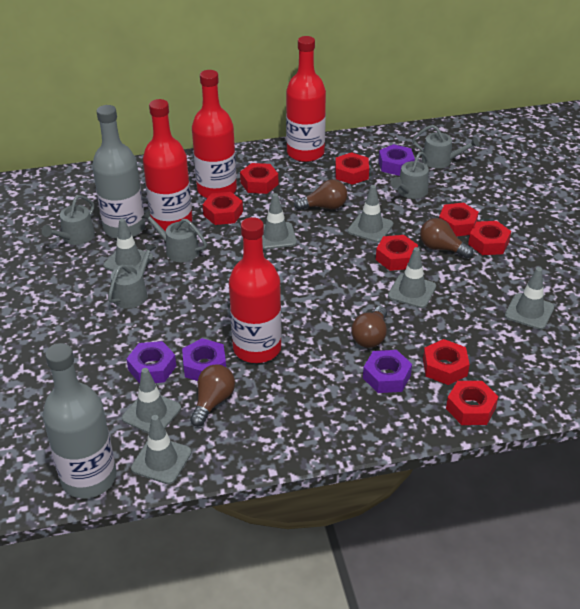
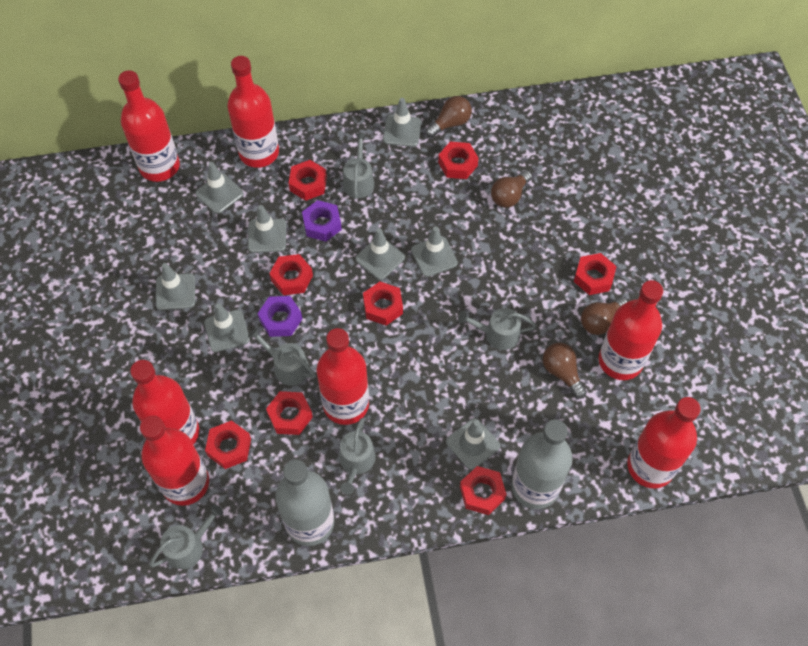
grey traffic cone: 7 -> 8
purple nut: 4 -> 2
red bottle: 4 -> 7

